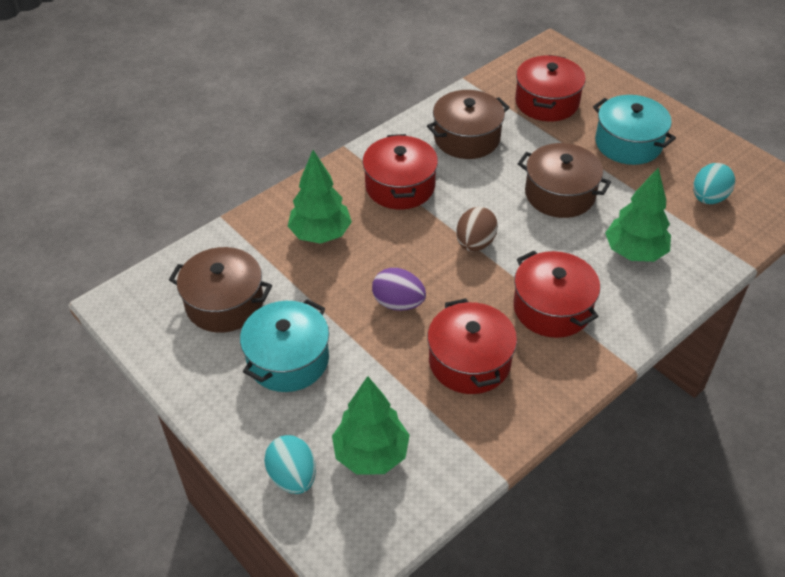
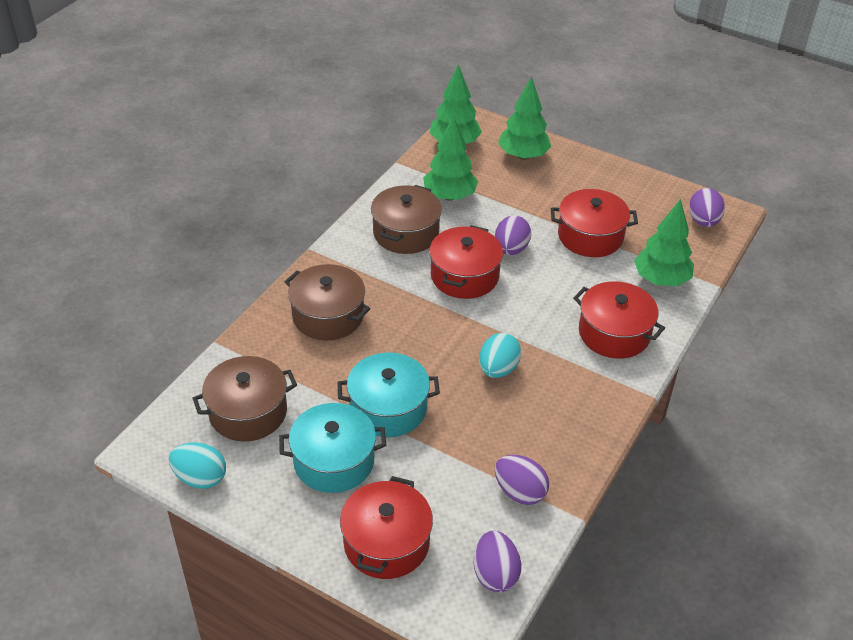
brown egg: 1 -> 0
green tree: 3 -> 4
purple egg: 1 -> 4

